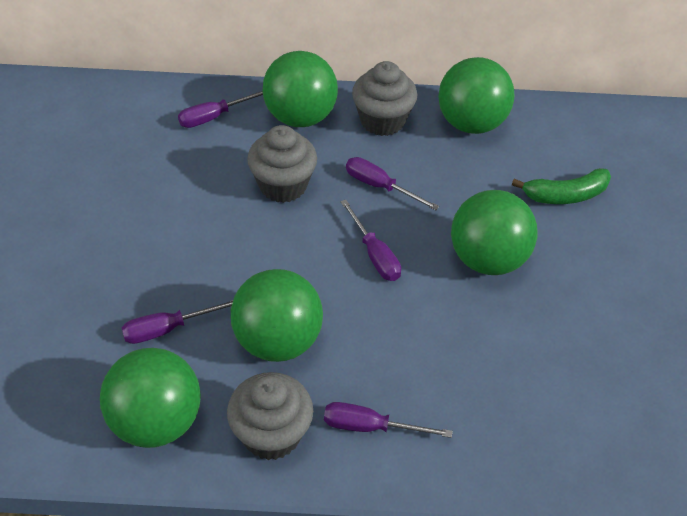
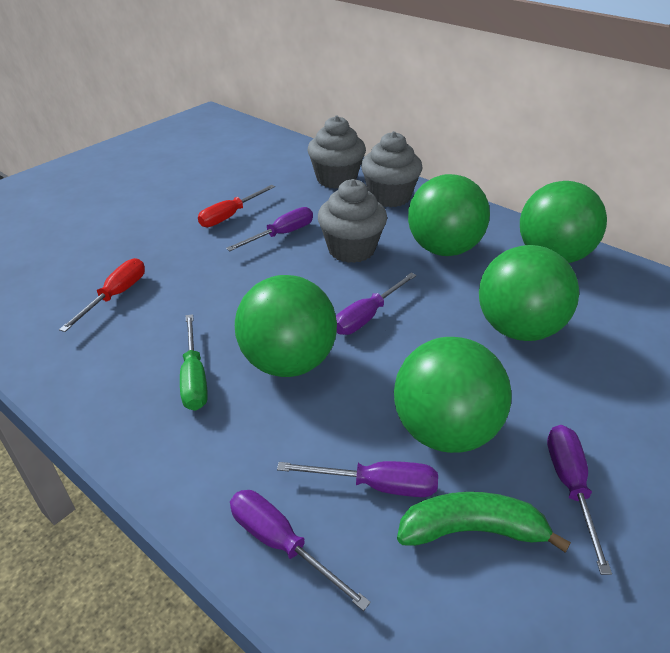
green screwdriver: 0 -> 1
red screwdriver: 0 -> 2

